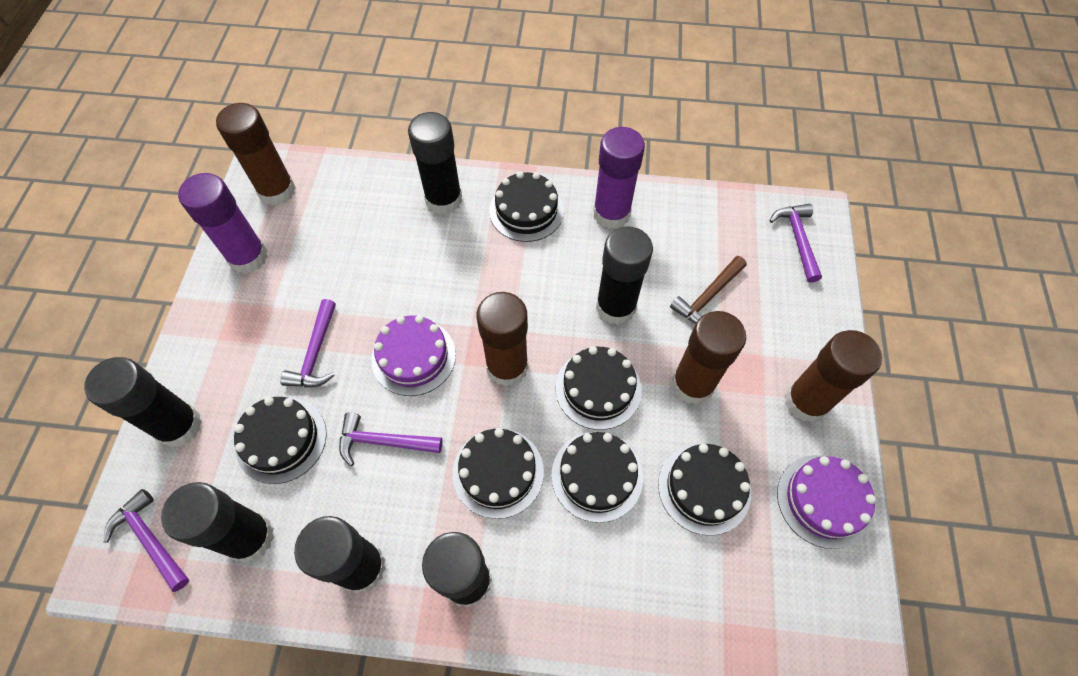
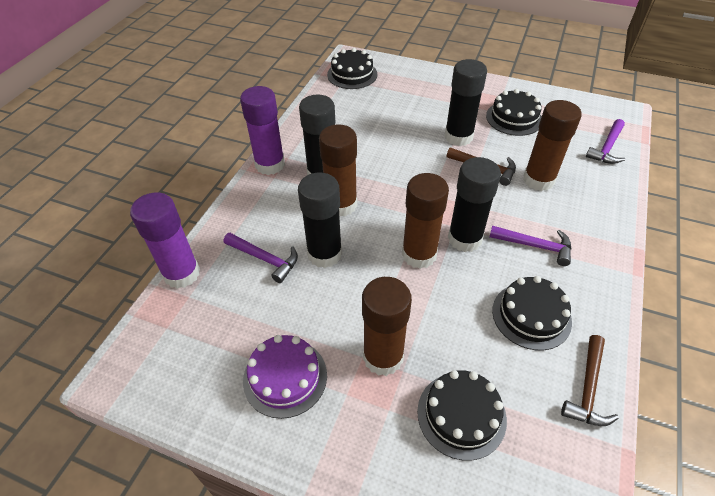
black cake: 6 -> 4
black glue stick: 6 -> 4
brown hammer: 1 -> 2
purple cake: 2 -> 1
purple hammer: 4 -> 3

